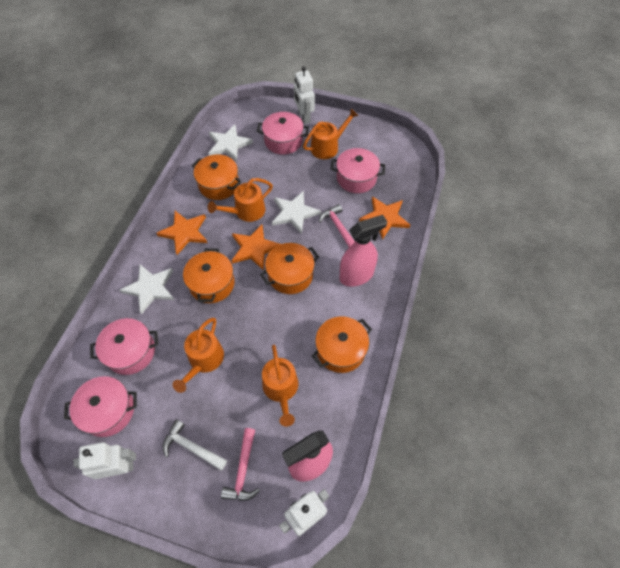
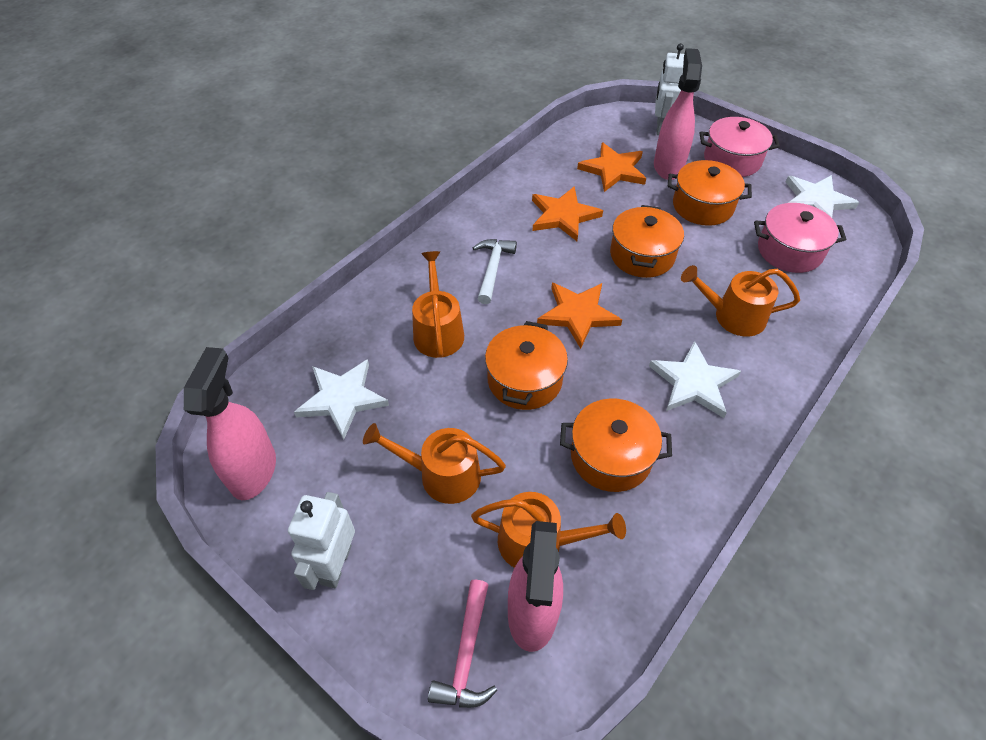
pink hammer: 2 -> 1
pink pot: 4 -> 2
pink spray bottle: 2 -> 3
white robot: 3 -> 2

